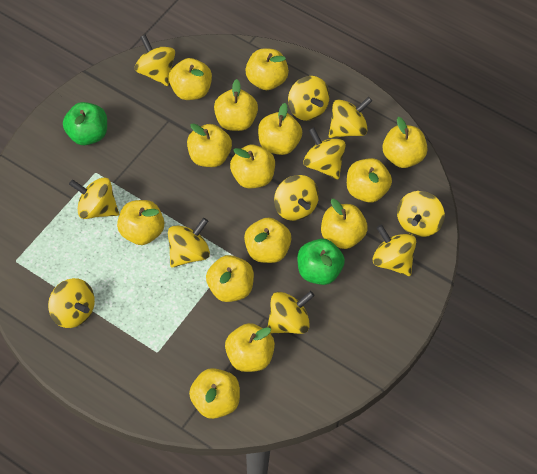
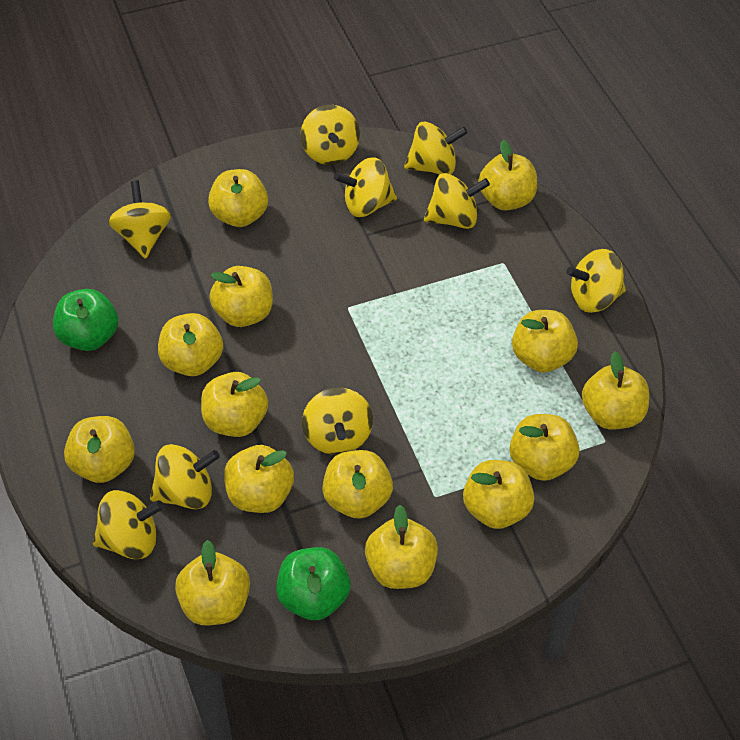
yellow spinning top: 11 -> 9

